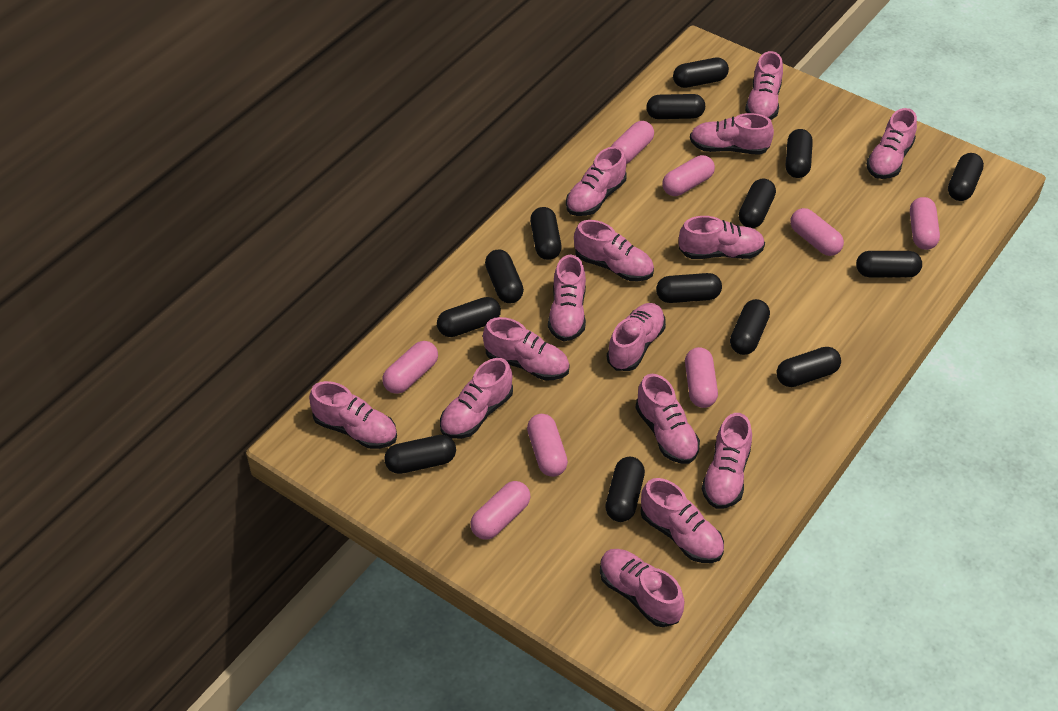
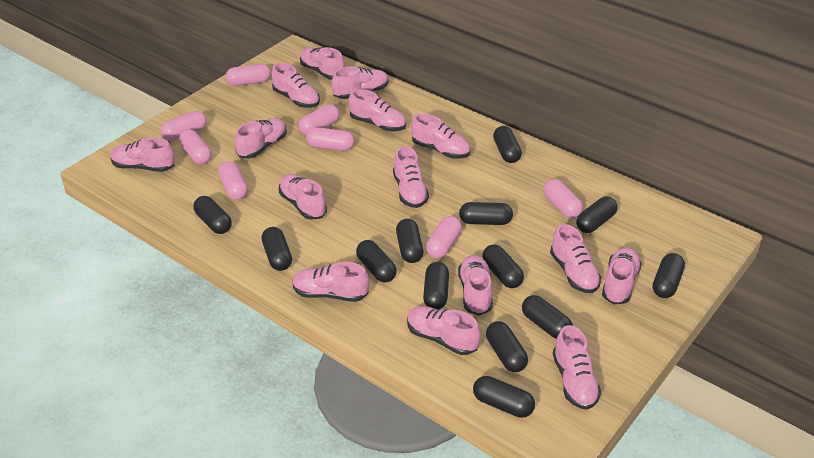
black capsule: 14 -> 13

